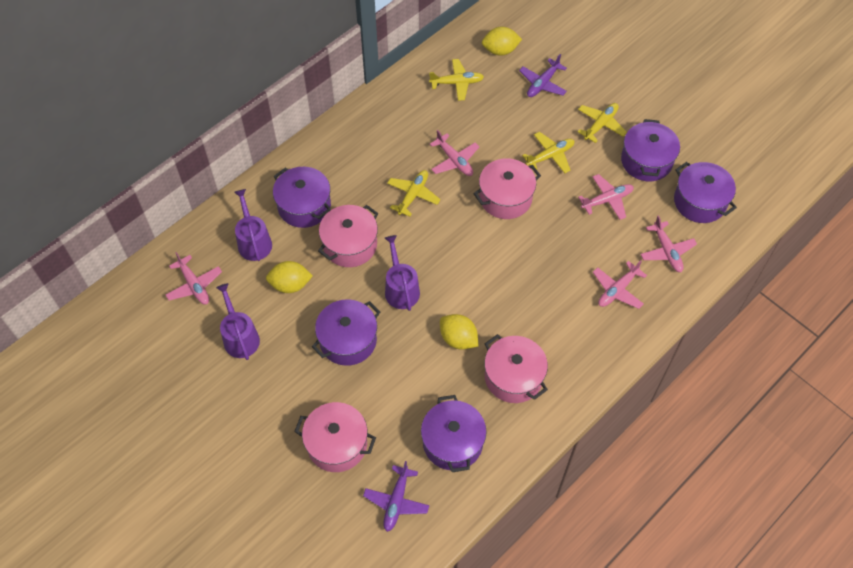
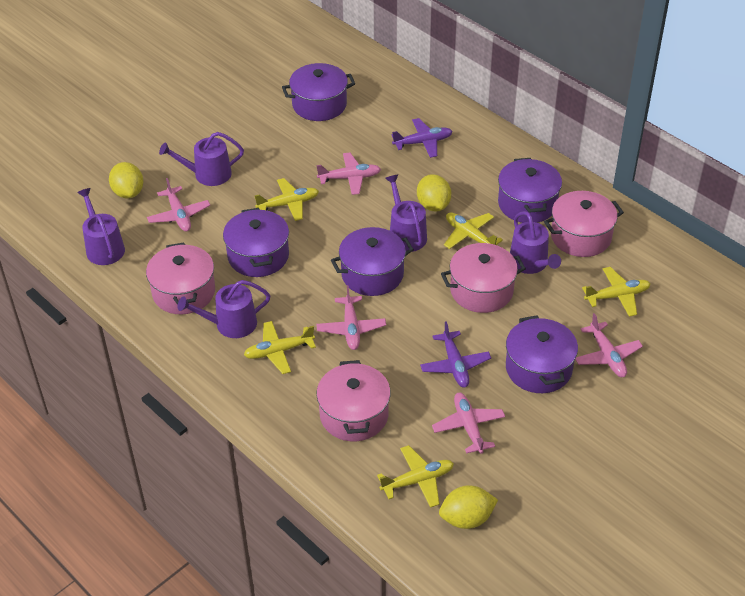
purple watering can: 3 -> 5
yellow plane: 4 -> 5

